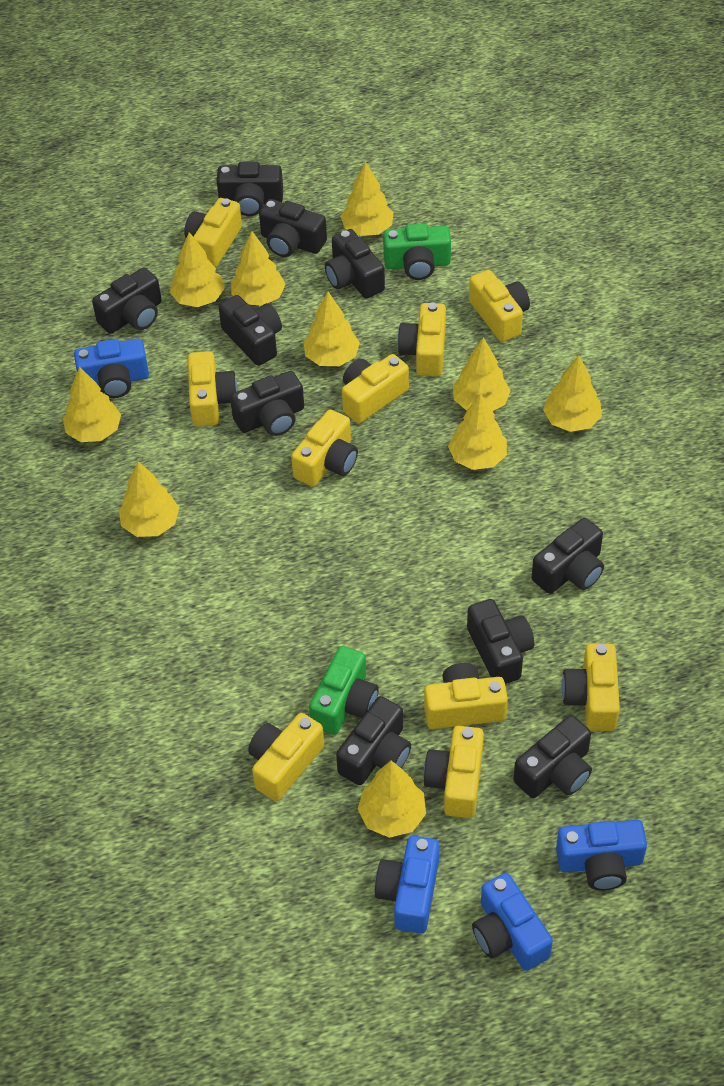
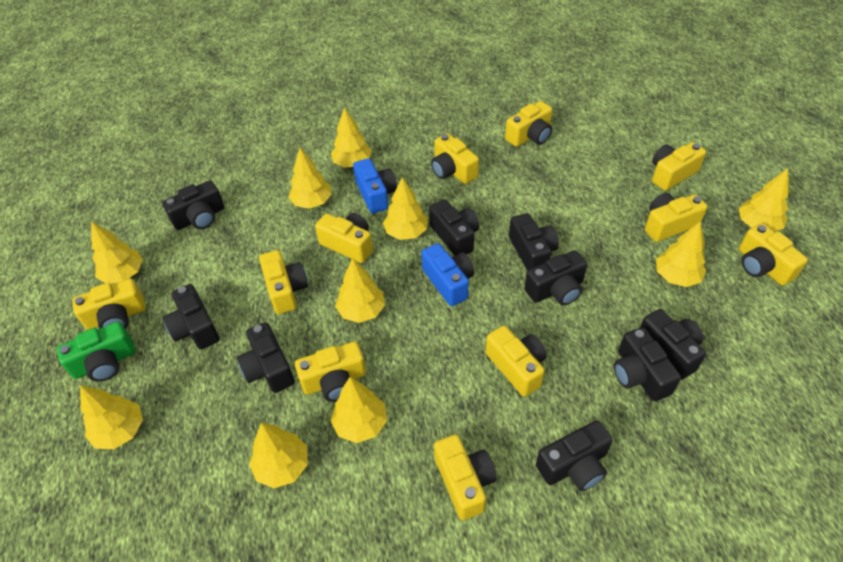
black camera: 10 -> 9
blue camera: 4 -> 2
green camera: 2 -> 1
yellow camera: 10 -> 11

